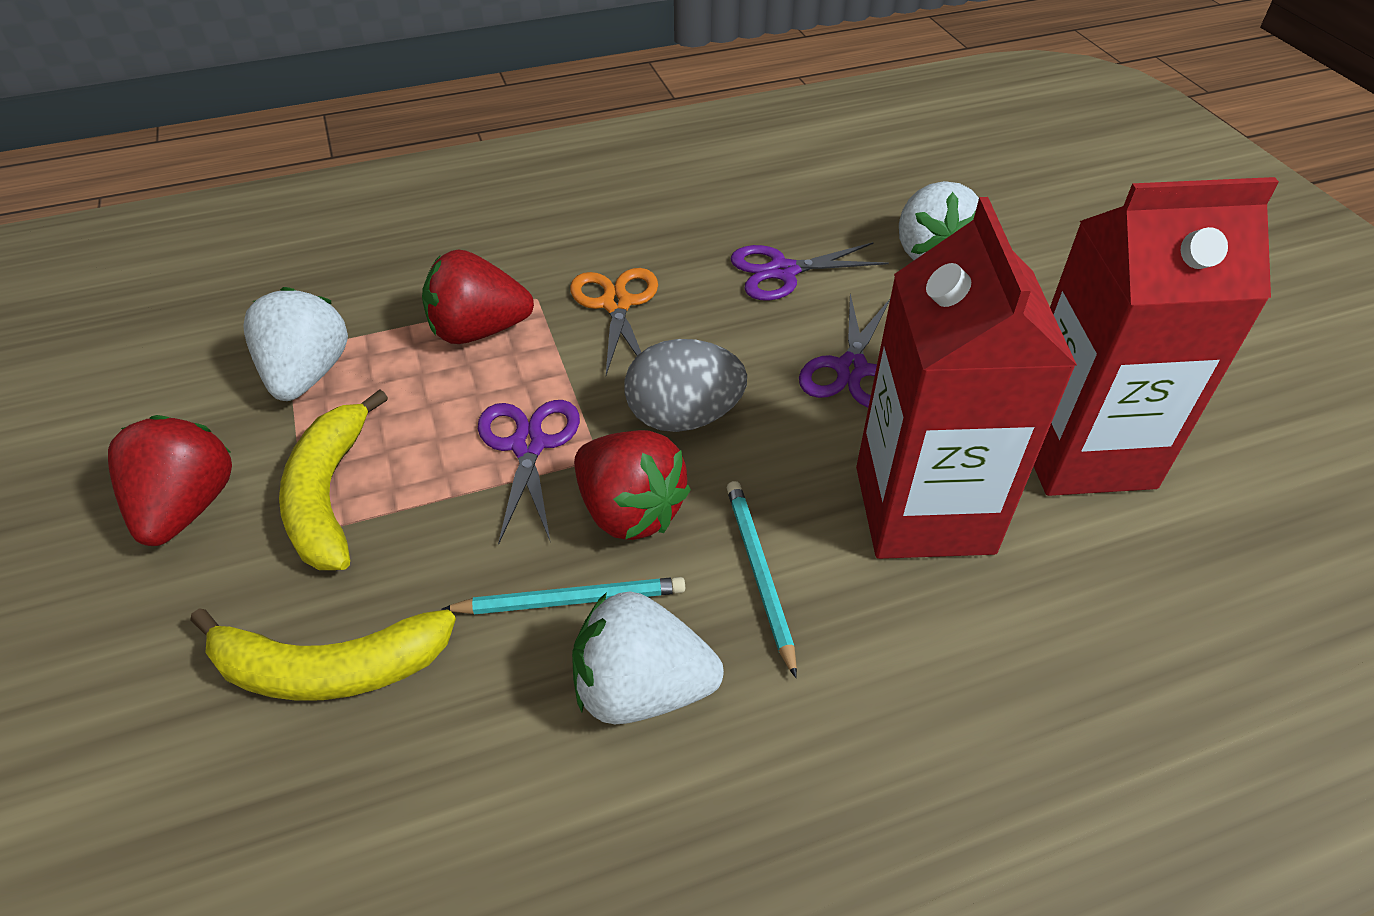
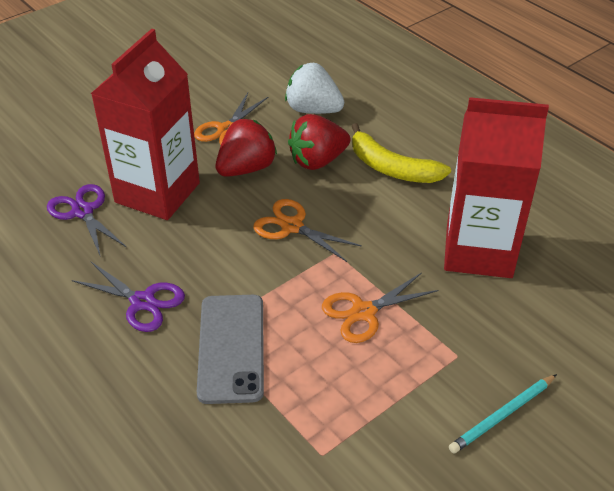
grey egg: 1 -> 0
grey phone: 0 -> 1
orange scissors: 1 -> 3
purple scissors: 3 -> 2
red strawberry: 3 -> 2
turquoise pencil: 2 -> 1
white strawberry: 3 -> 1
yellow banana: 2 -> 1

